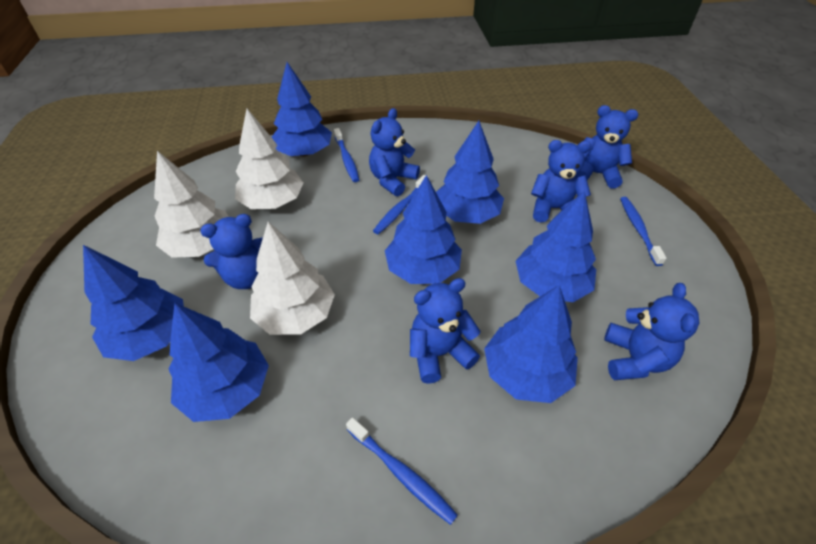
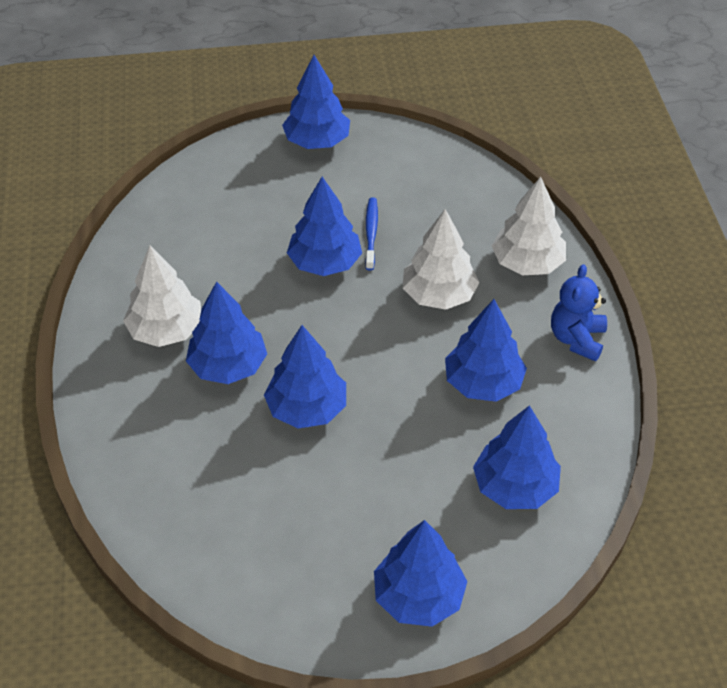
blue teddy bear: 6 -> 1
blue toothbrush: 4 -> 1

